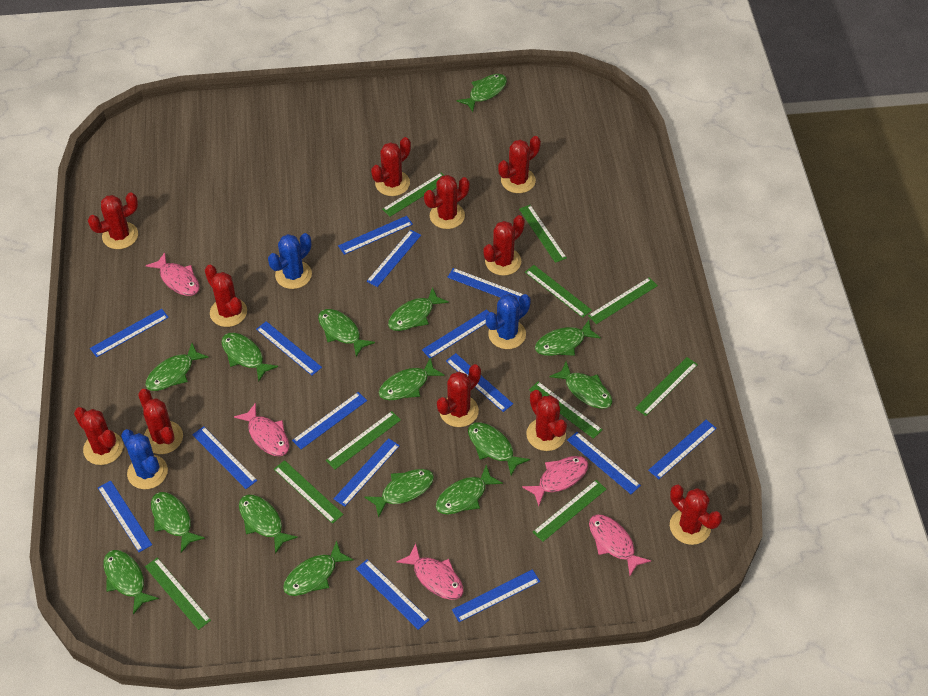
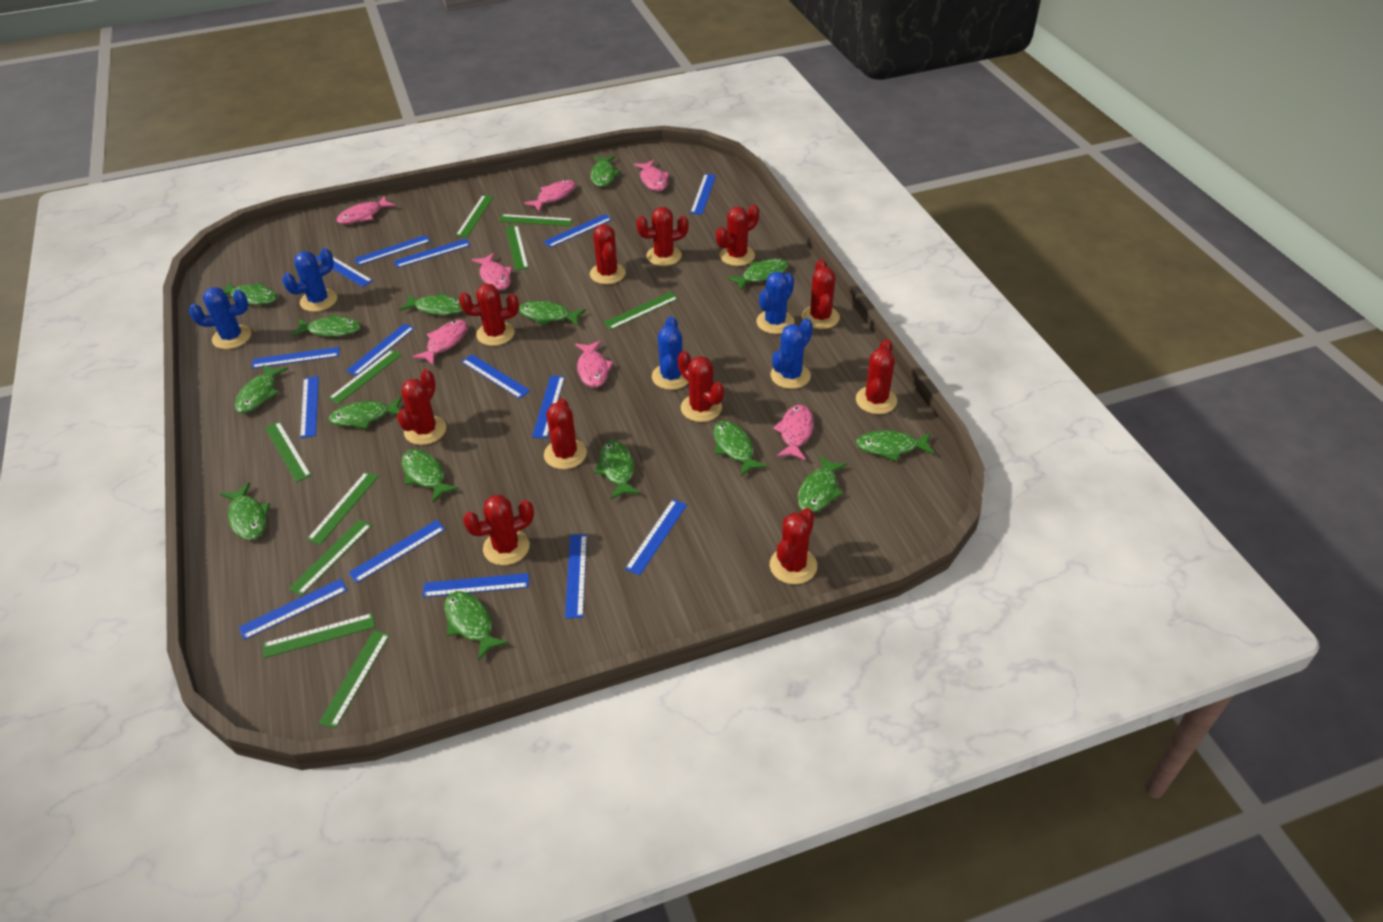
blue cactus: 3 -> 5
pink fish: 5 -> 7

